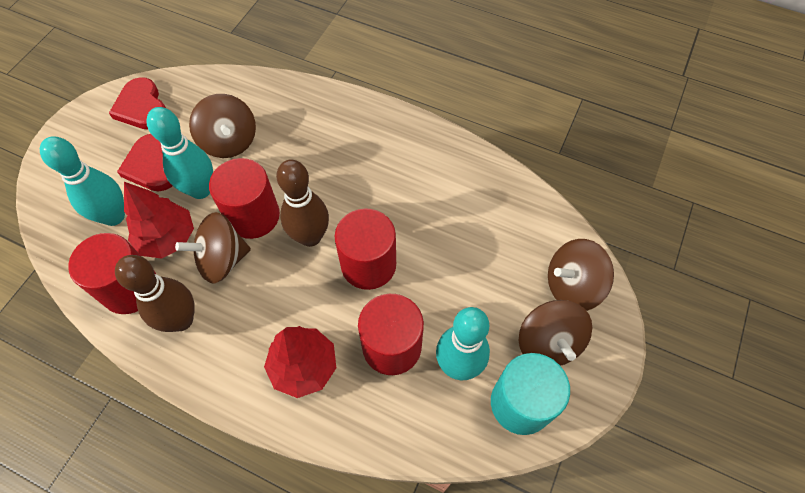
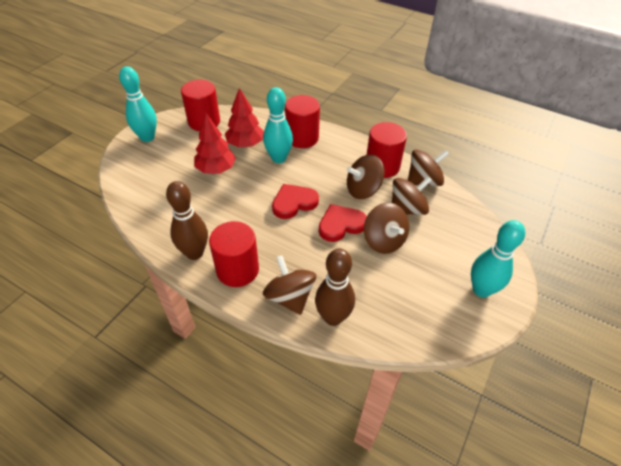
brown spinning top: 4 -> 5
turquoise cylinder: 1 -> 0

